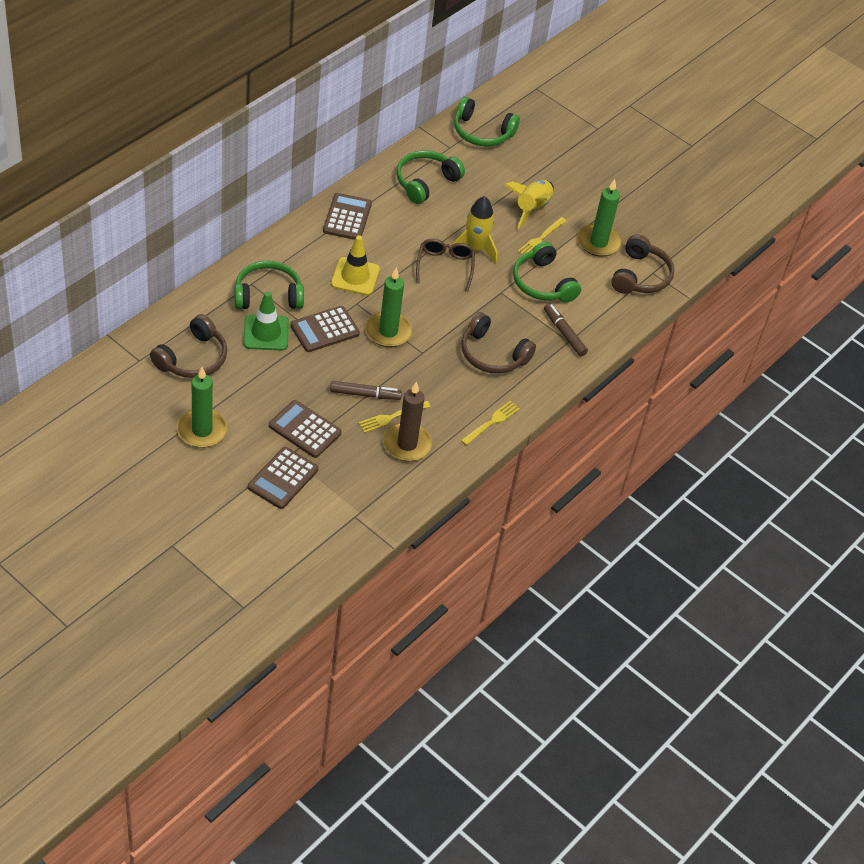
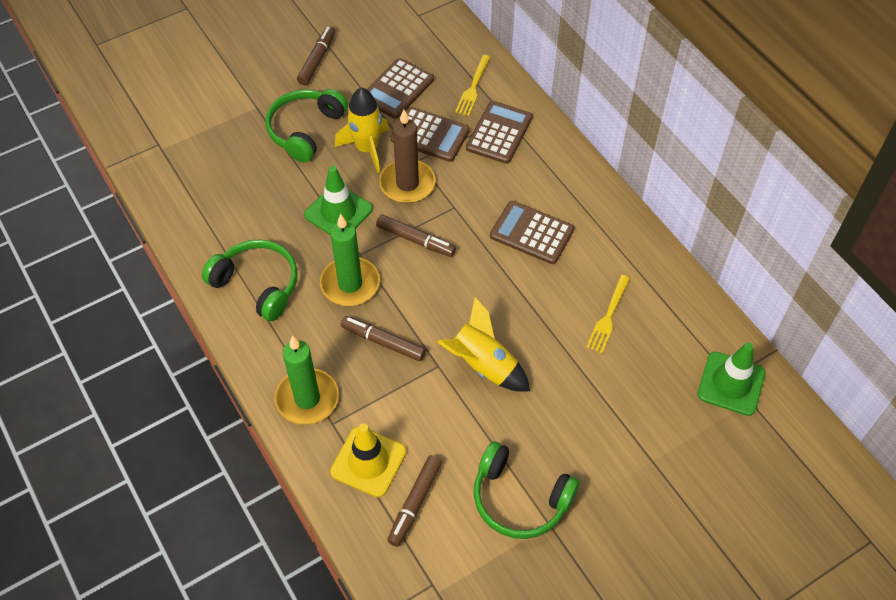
brown glasses: 1 -> 0
brown headphones: 3 -> 0
brown marker: 2 -> 4
green candle: 3 -> 2
green headphones: 4 -> 3
green traffic cone: 1 -> 2
yellow fork: 3 -> 2

